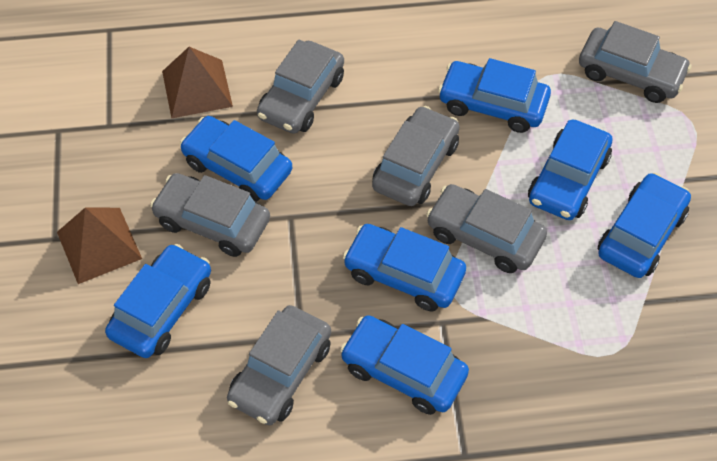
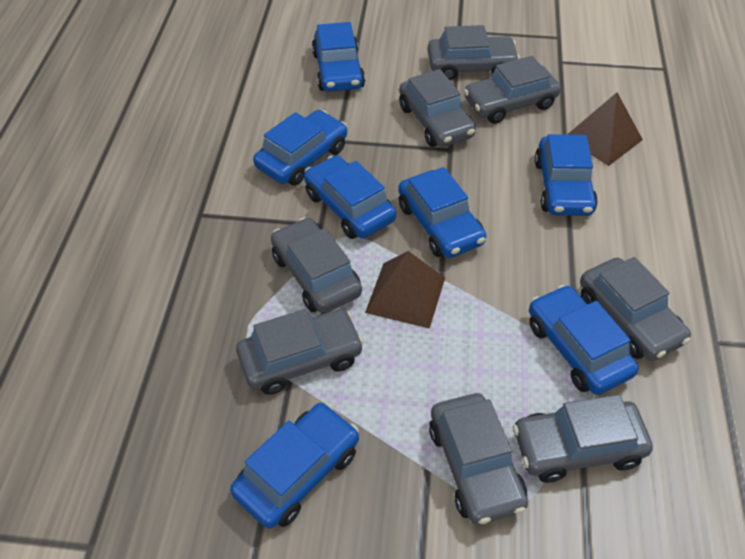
grey car: 6 -> 8

